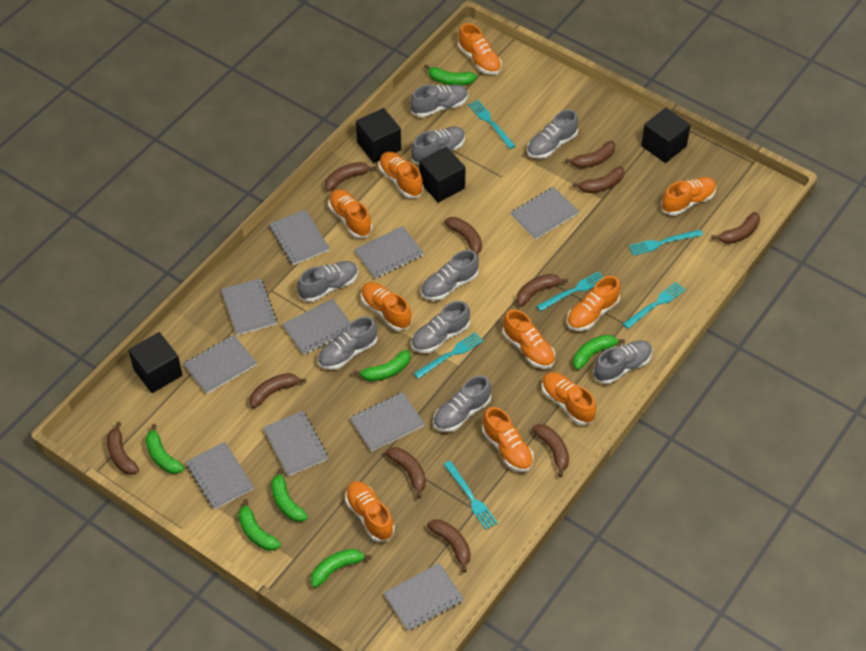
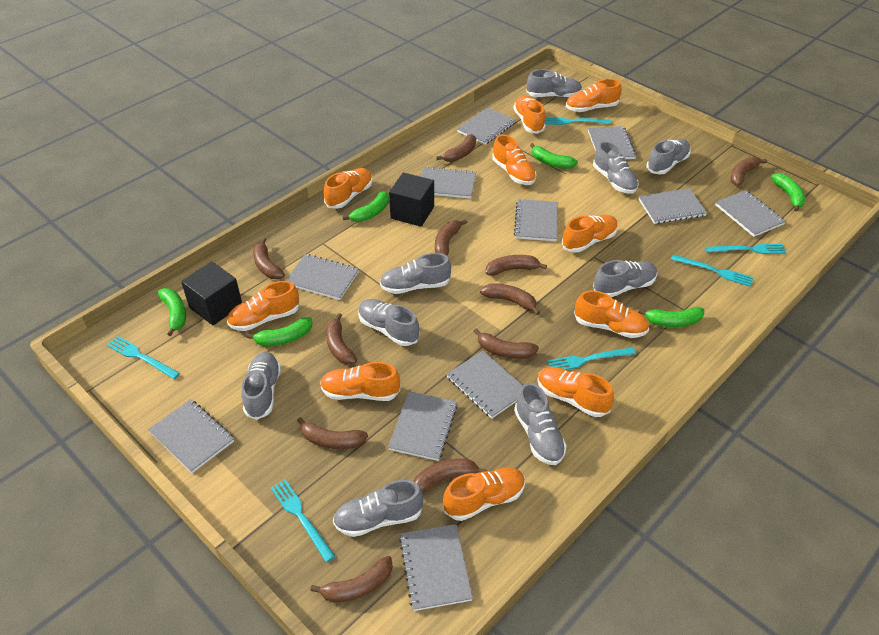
black cube: 4 -> 2
green banana: 7 -> 6
grey notebook: 10 -> 11

